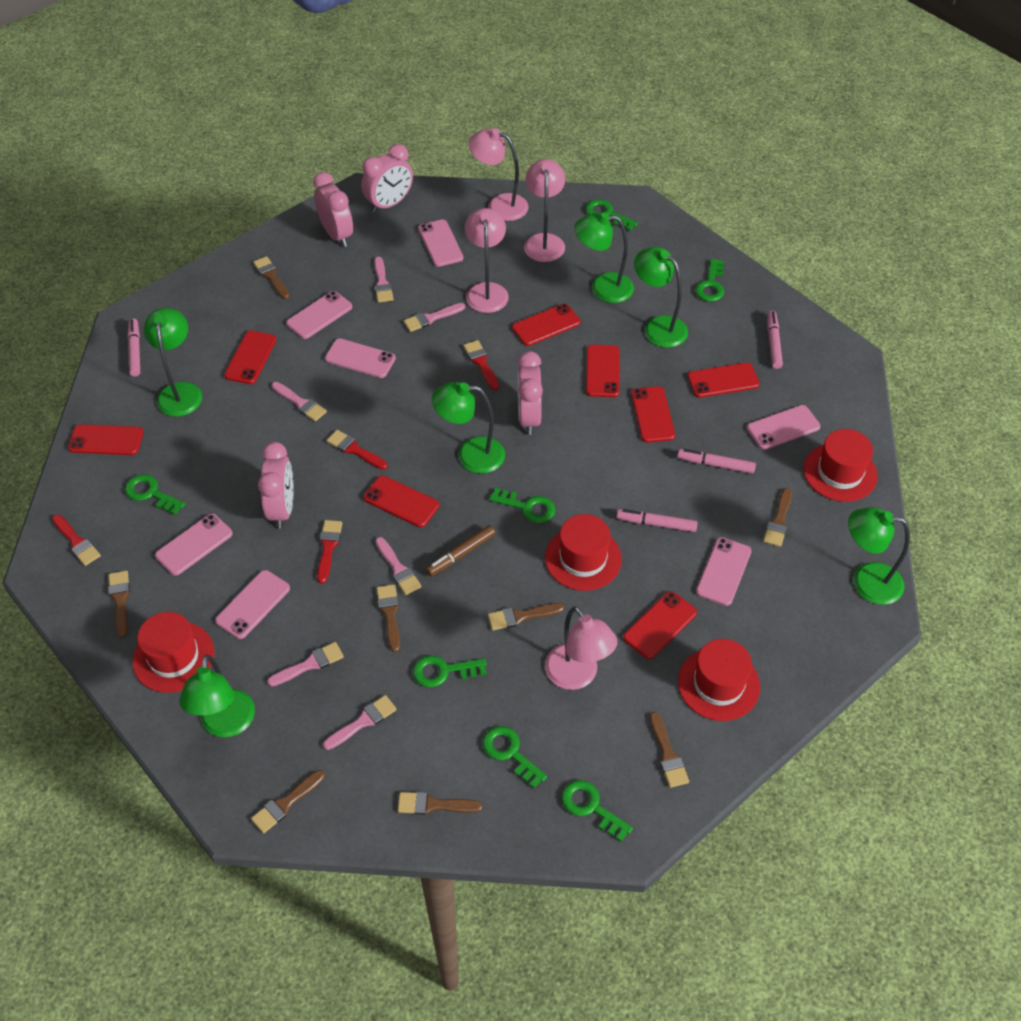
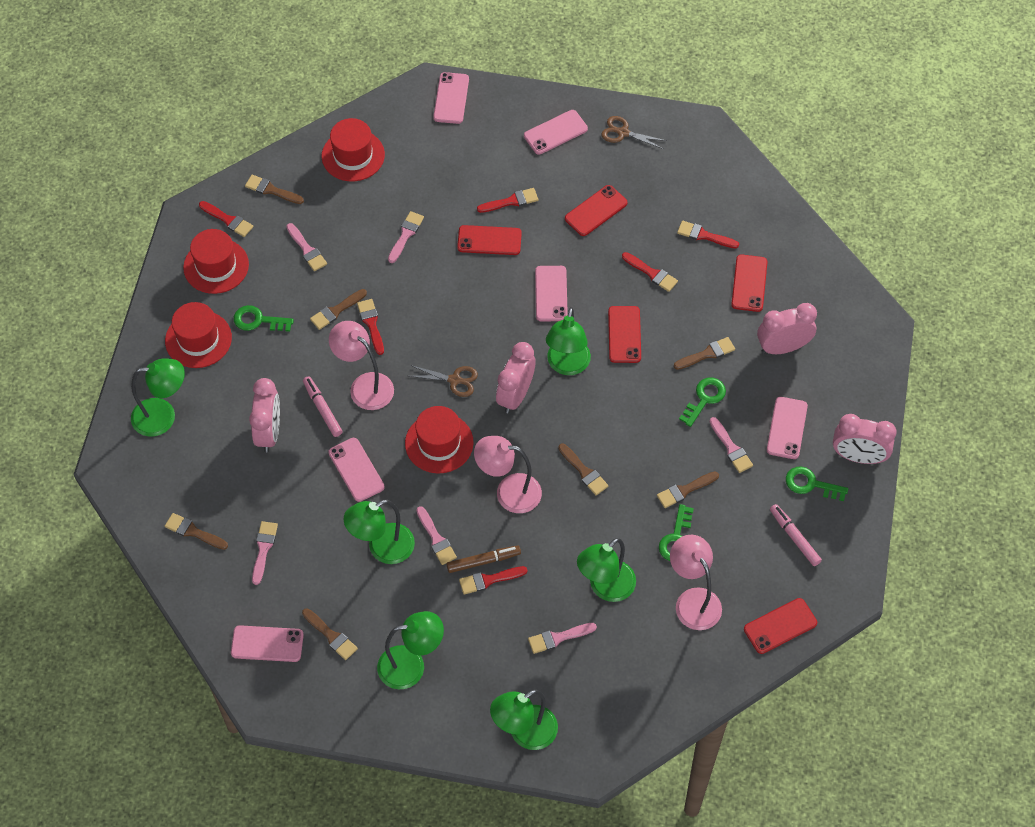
brown brush: 8 -> 7
brown scissors: 0 -> 2
green key: 7 -> 4
pink lamp: 4 -> 3
pink marker: 4 -> 2
pink phone: 7 -> 6
red brush: 4 -> 6
red phone: 8 -> 5

